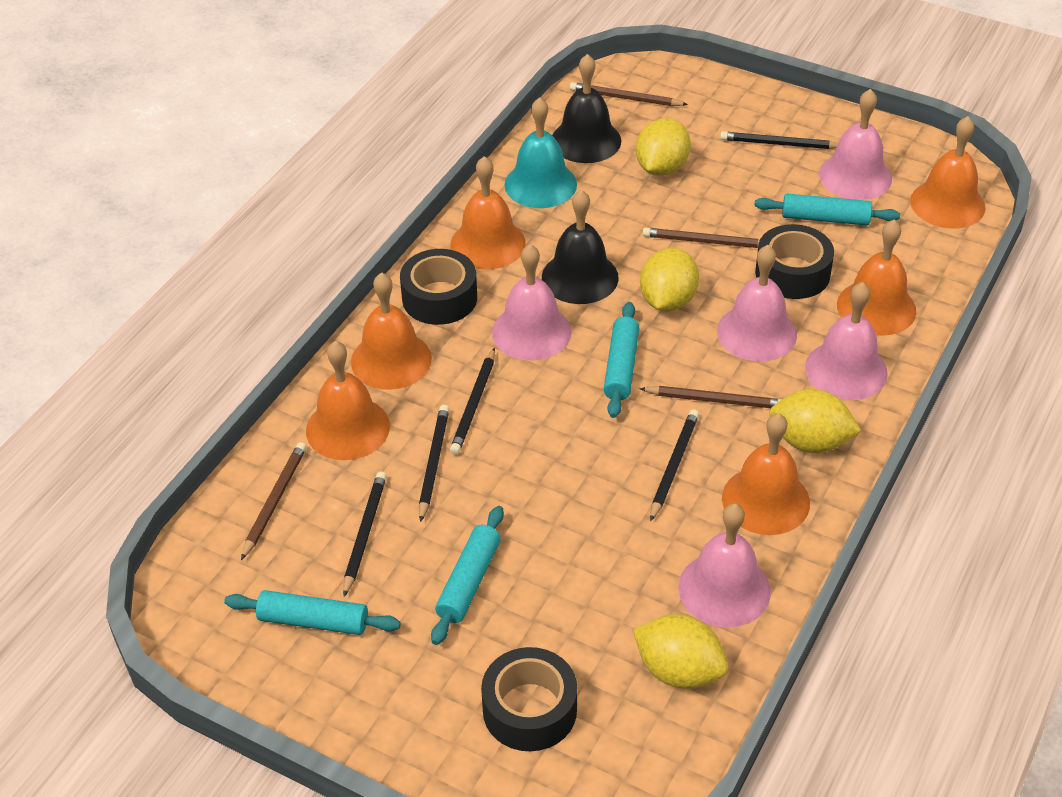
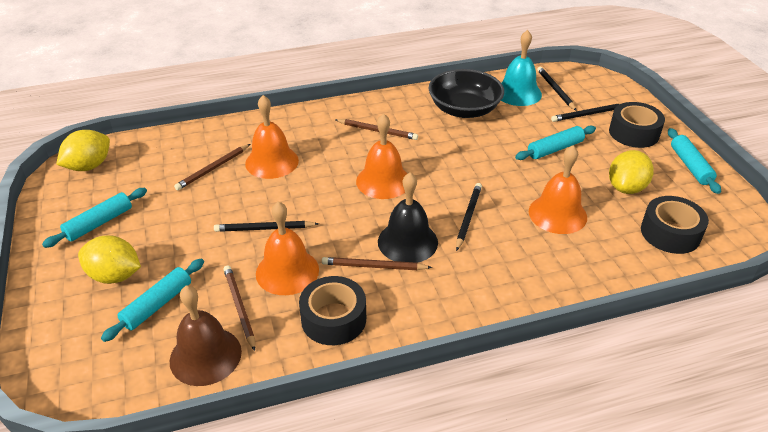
black bell: 2 -> 1
black bowl: 0 -> 1
black pencil: 5 -> 4
brown bell: 0 -> 1
orange bell: 6 -> 4
pink bell: 5 -> 0
yellow lemon: 4 -> 3

